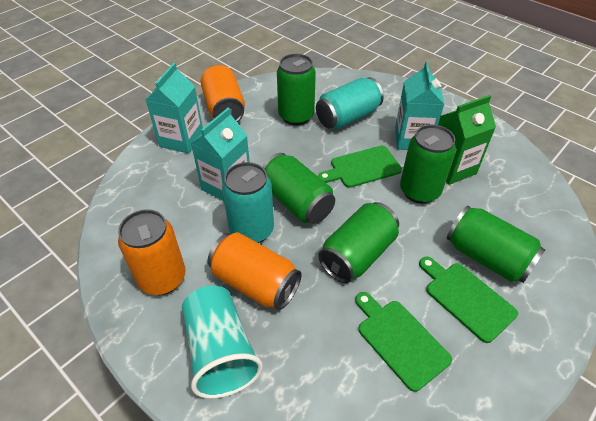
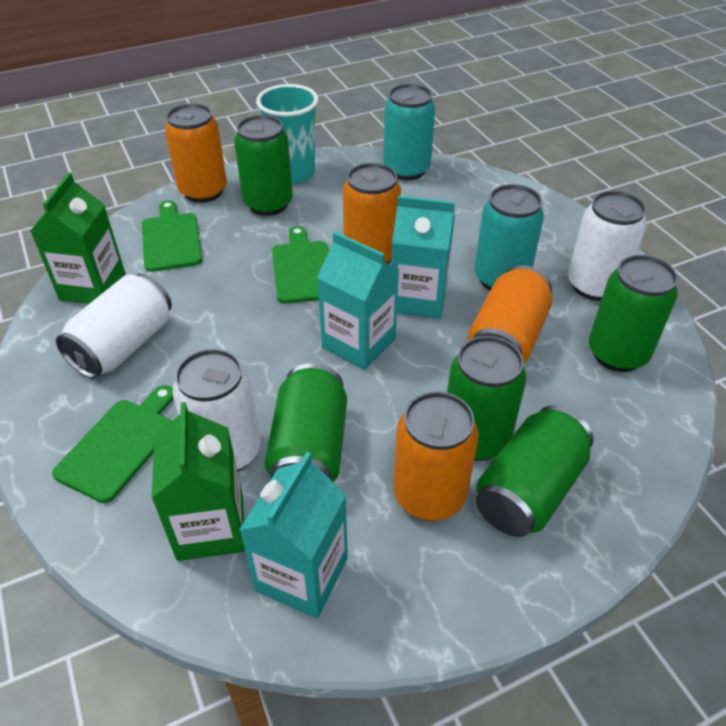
green carton: 1 -> 2
orange can: 3 -> 4
white can: 0 -> 3

